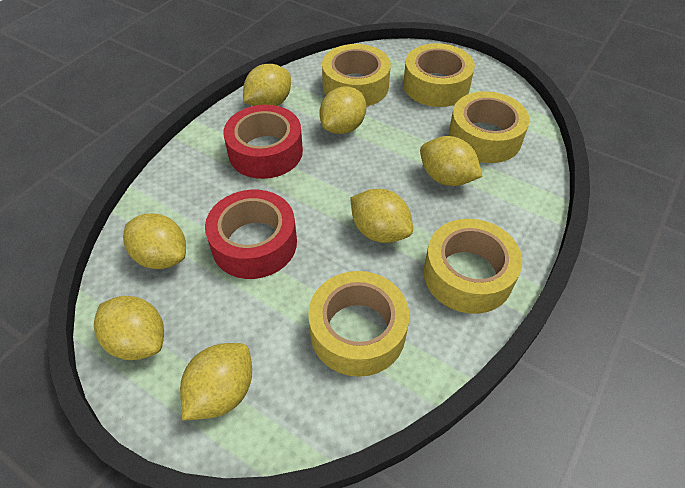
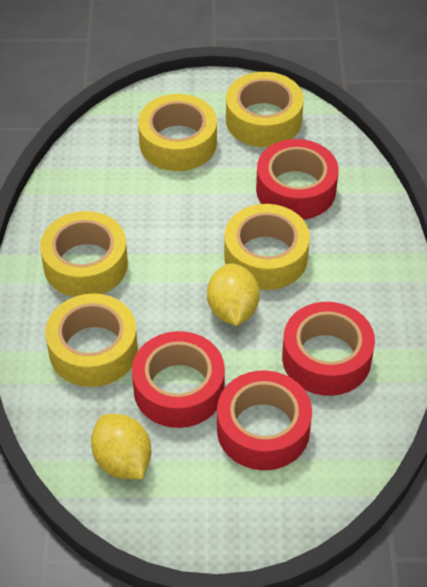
red tape: 2 -> 4
yellow lemon: 7 -> 2

